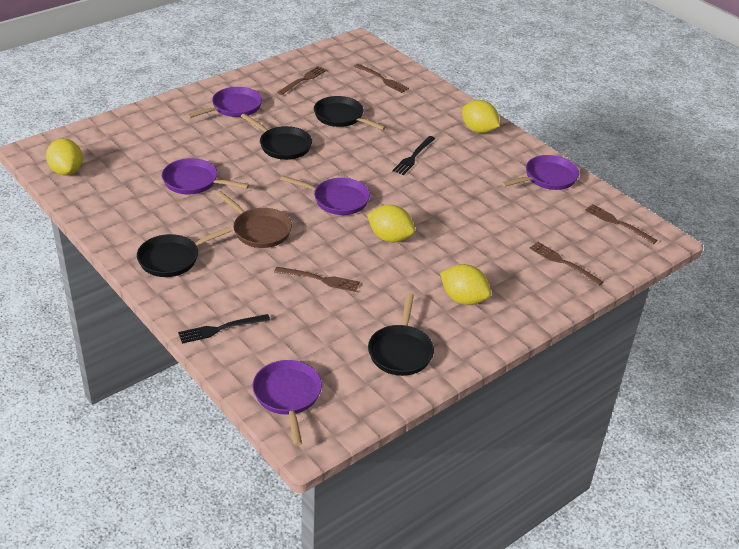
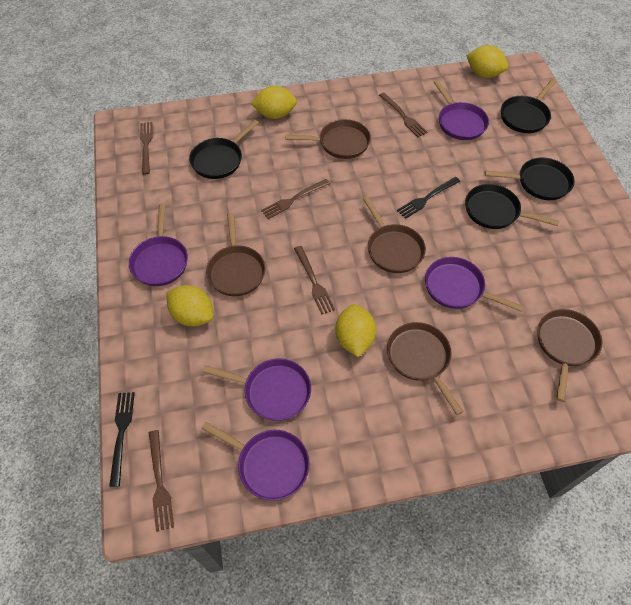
brown pan: 1 -> 5

